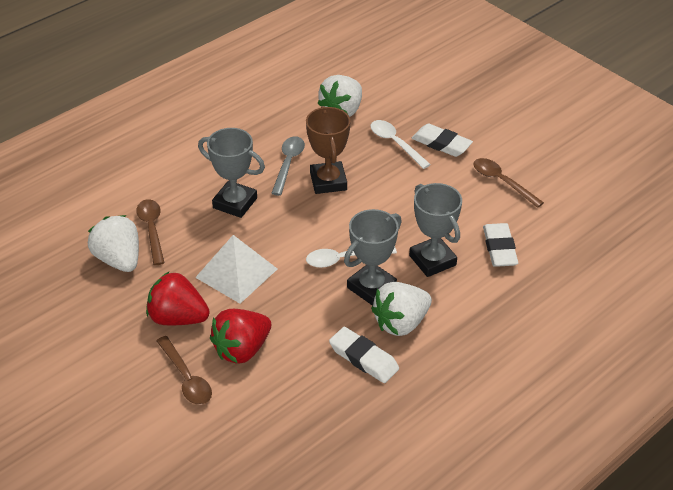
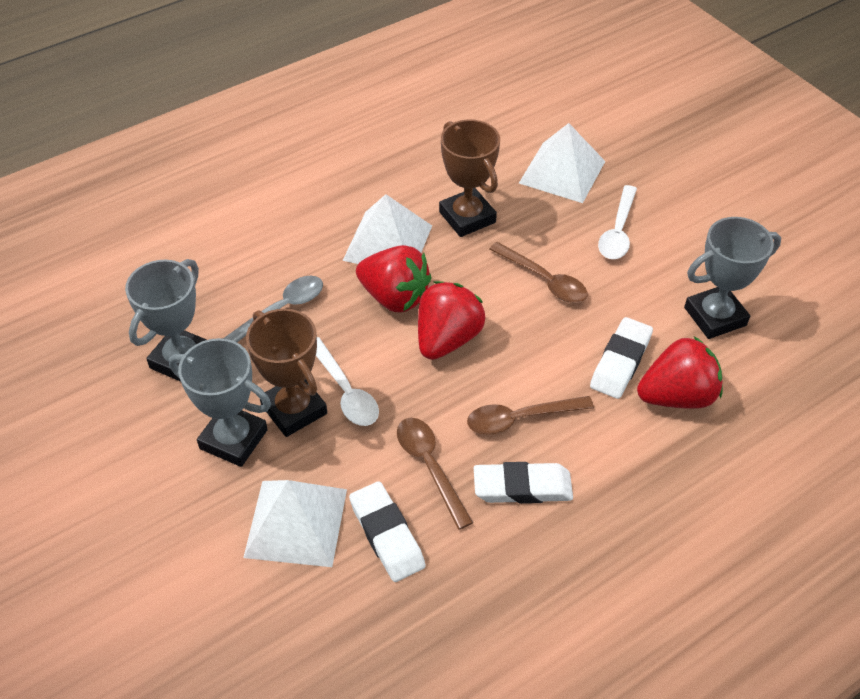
brown trophy: 1 -> 2
red strawberry: 2 -> 3
white pyramid: 1 -> 3
white strawberry: 3 -> 0

